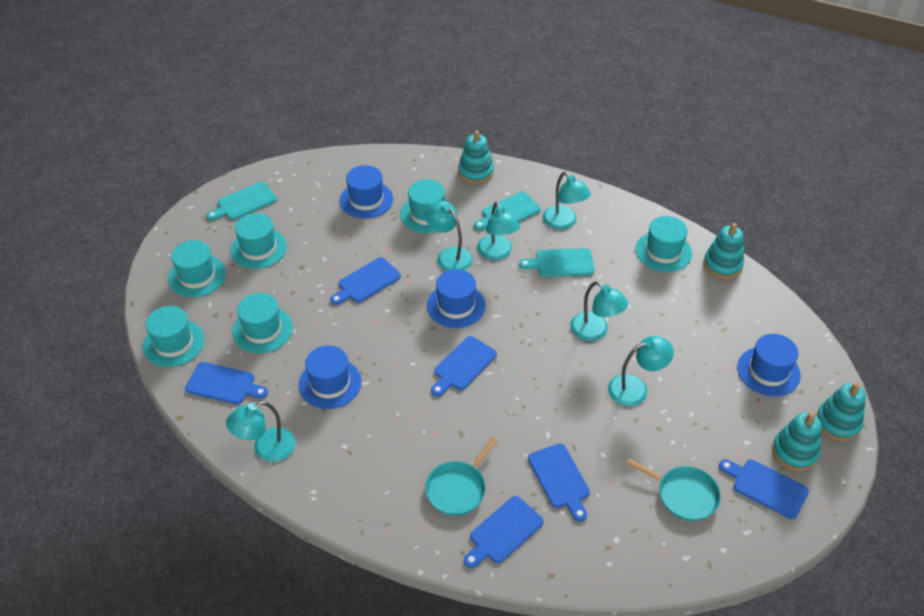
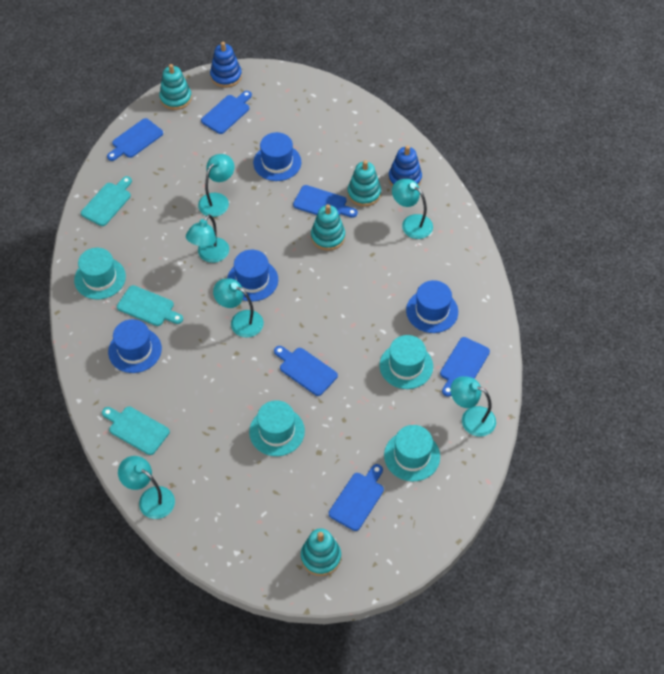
blue stacking toy: 0 -> 2
turquoise hat: 6 -> 4
turquoise pan: 2 -> 0

